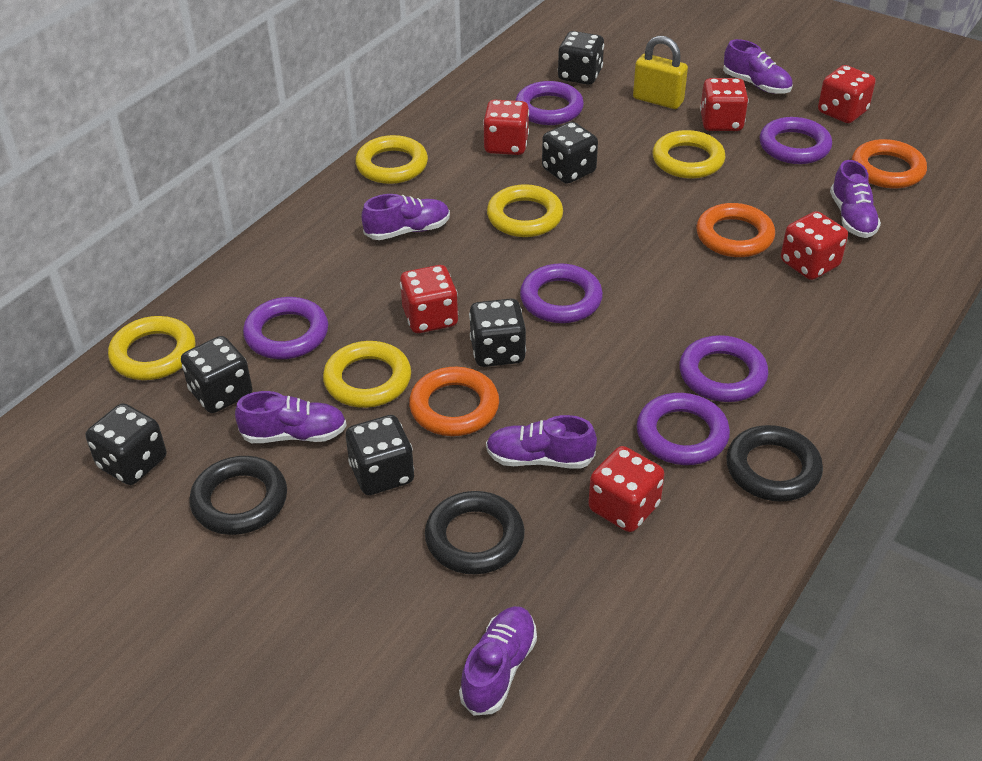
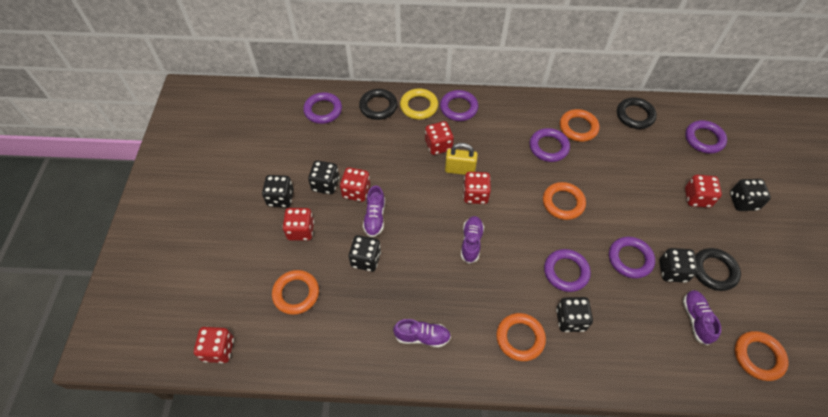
orange ring: 3 -> 5
purple shoe: 6 -> 4
yellow ring: 5 -> 1

